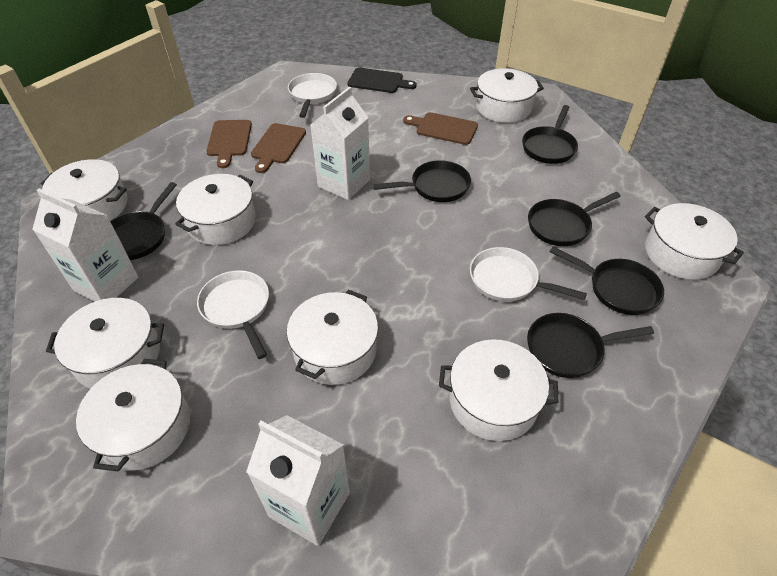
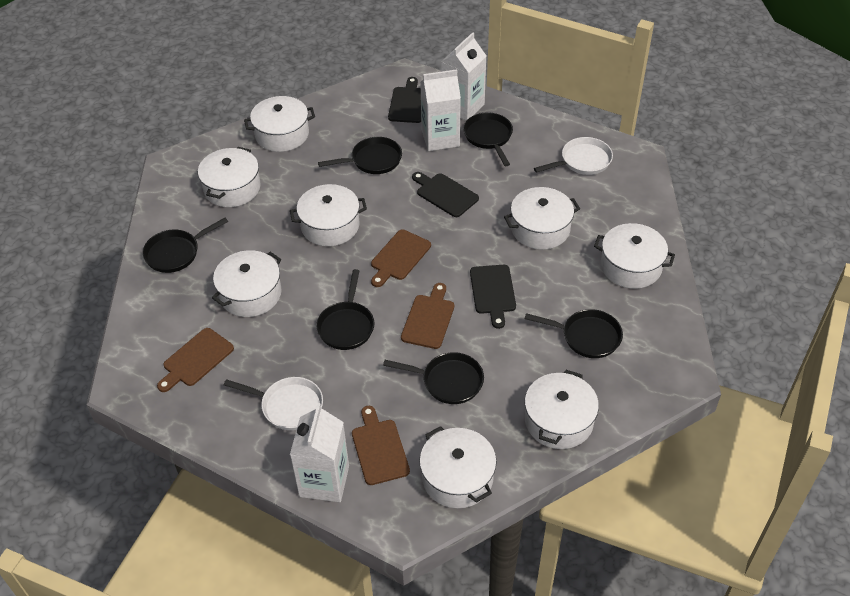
black cutting board: 1 -> 3
brown cutting board: 3 -> 4
white pan: 3 -> 2

